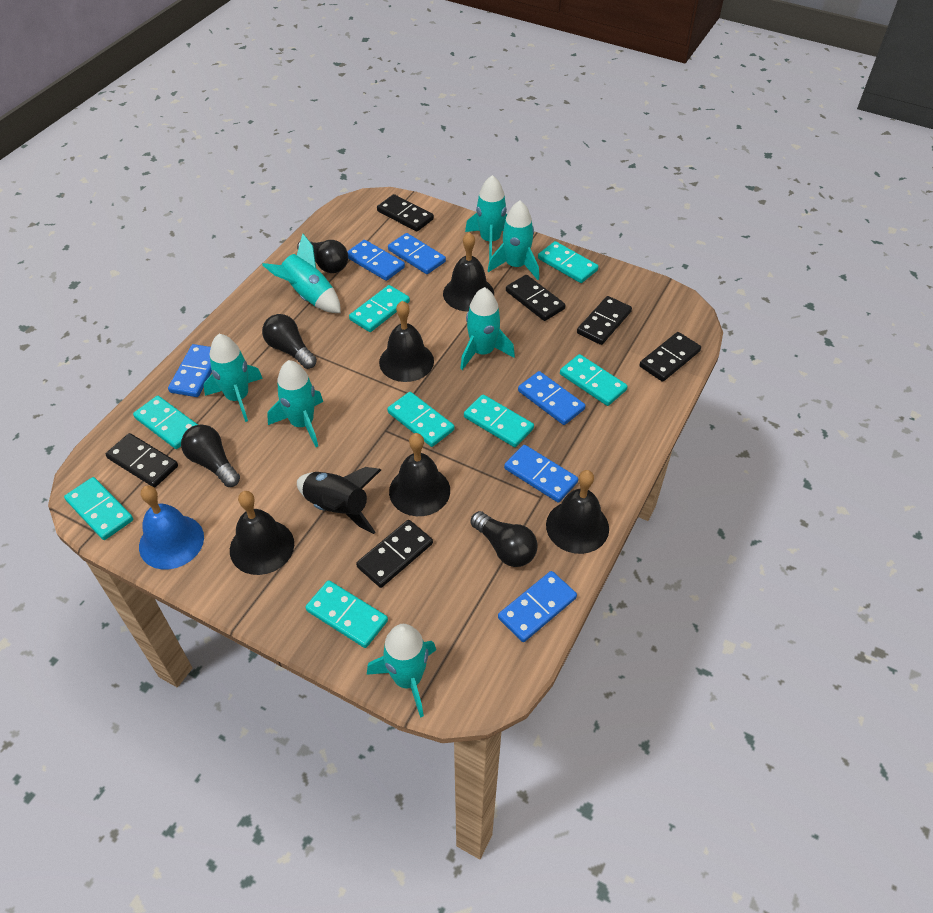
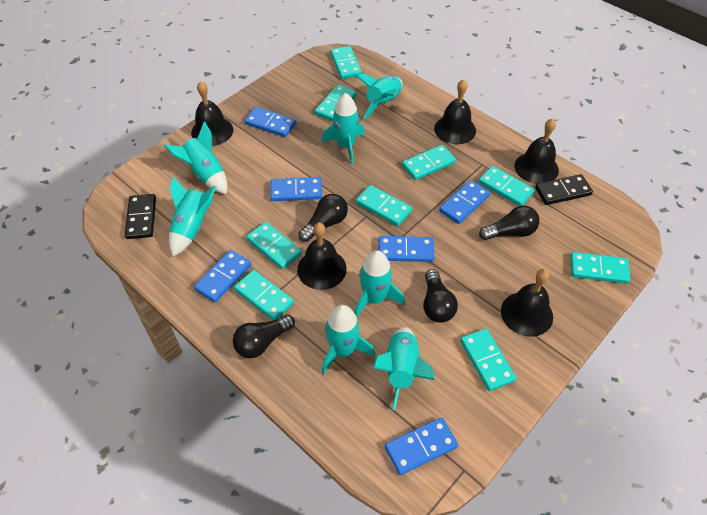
black domino: 6 -> 2
black rocket: 1 -> 0
blue bell: 1 -> 0
turquoise domino: 8 -> 9

